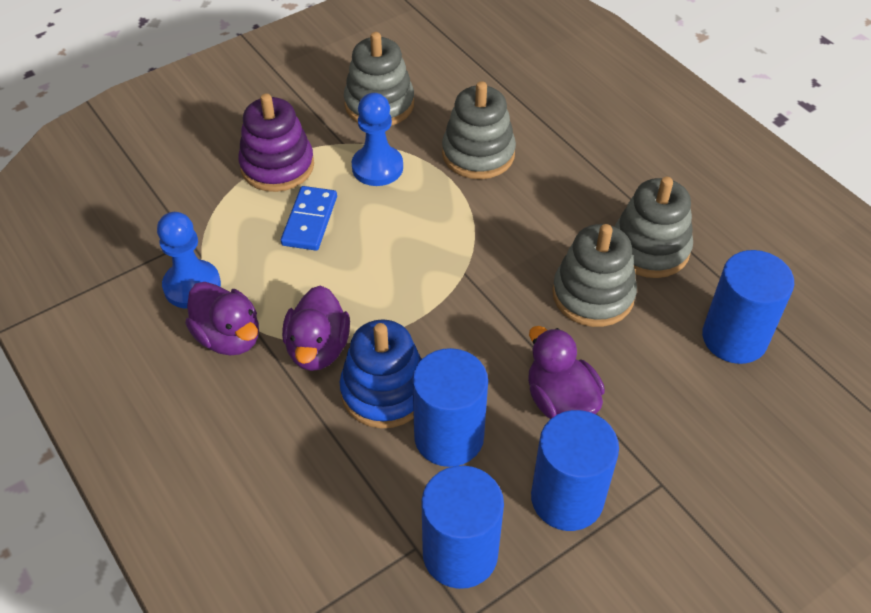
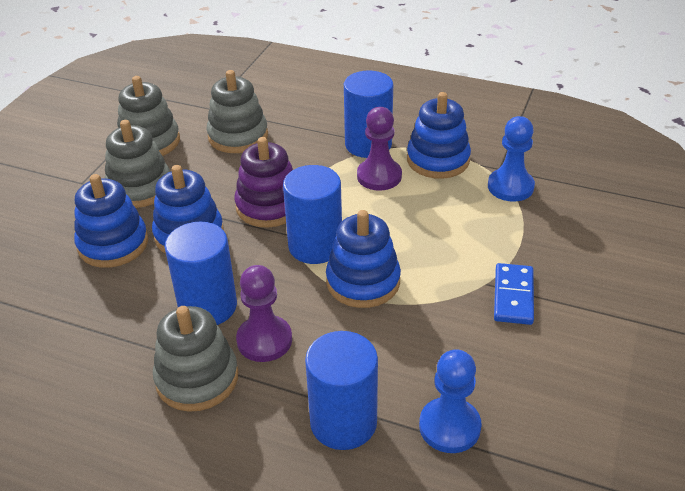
blue stacking toy: 1 -> 4
purple duck: 3 -> 0
purple pawn: 0 -> 2

